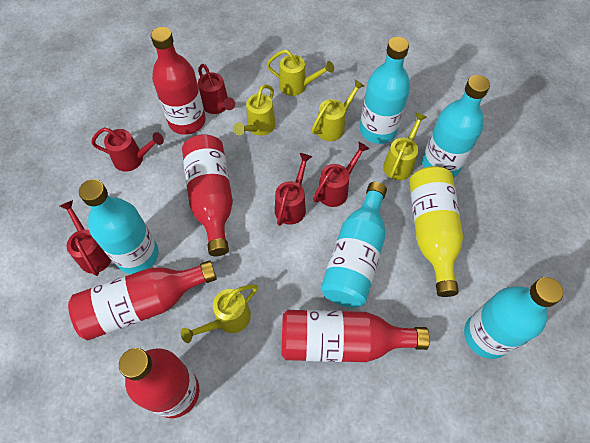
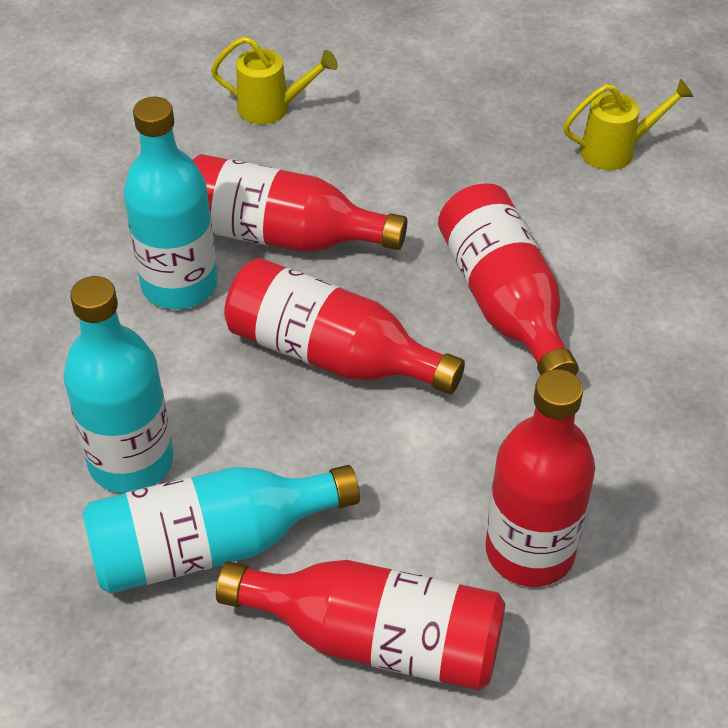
red watering can: 5 -> 0
turquoise bottle: 5 -> 3
yellow bottle: 1 -> 0
yellow watering can: 5 -> 2

